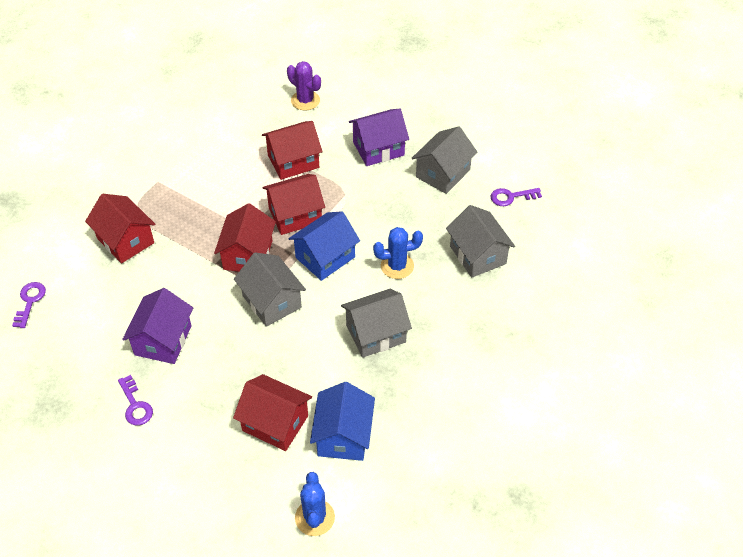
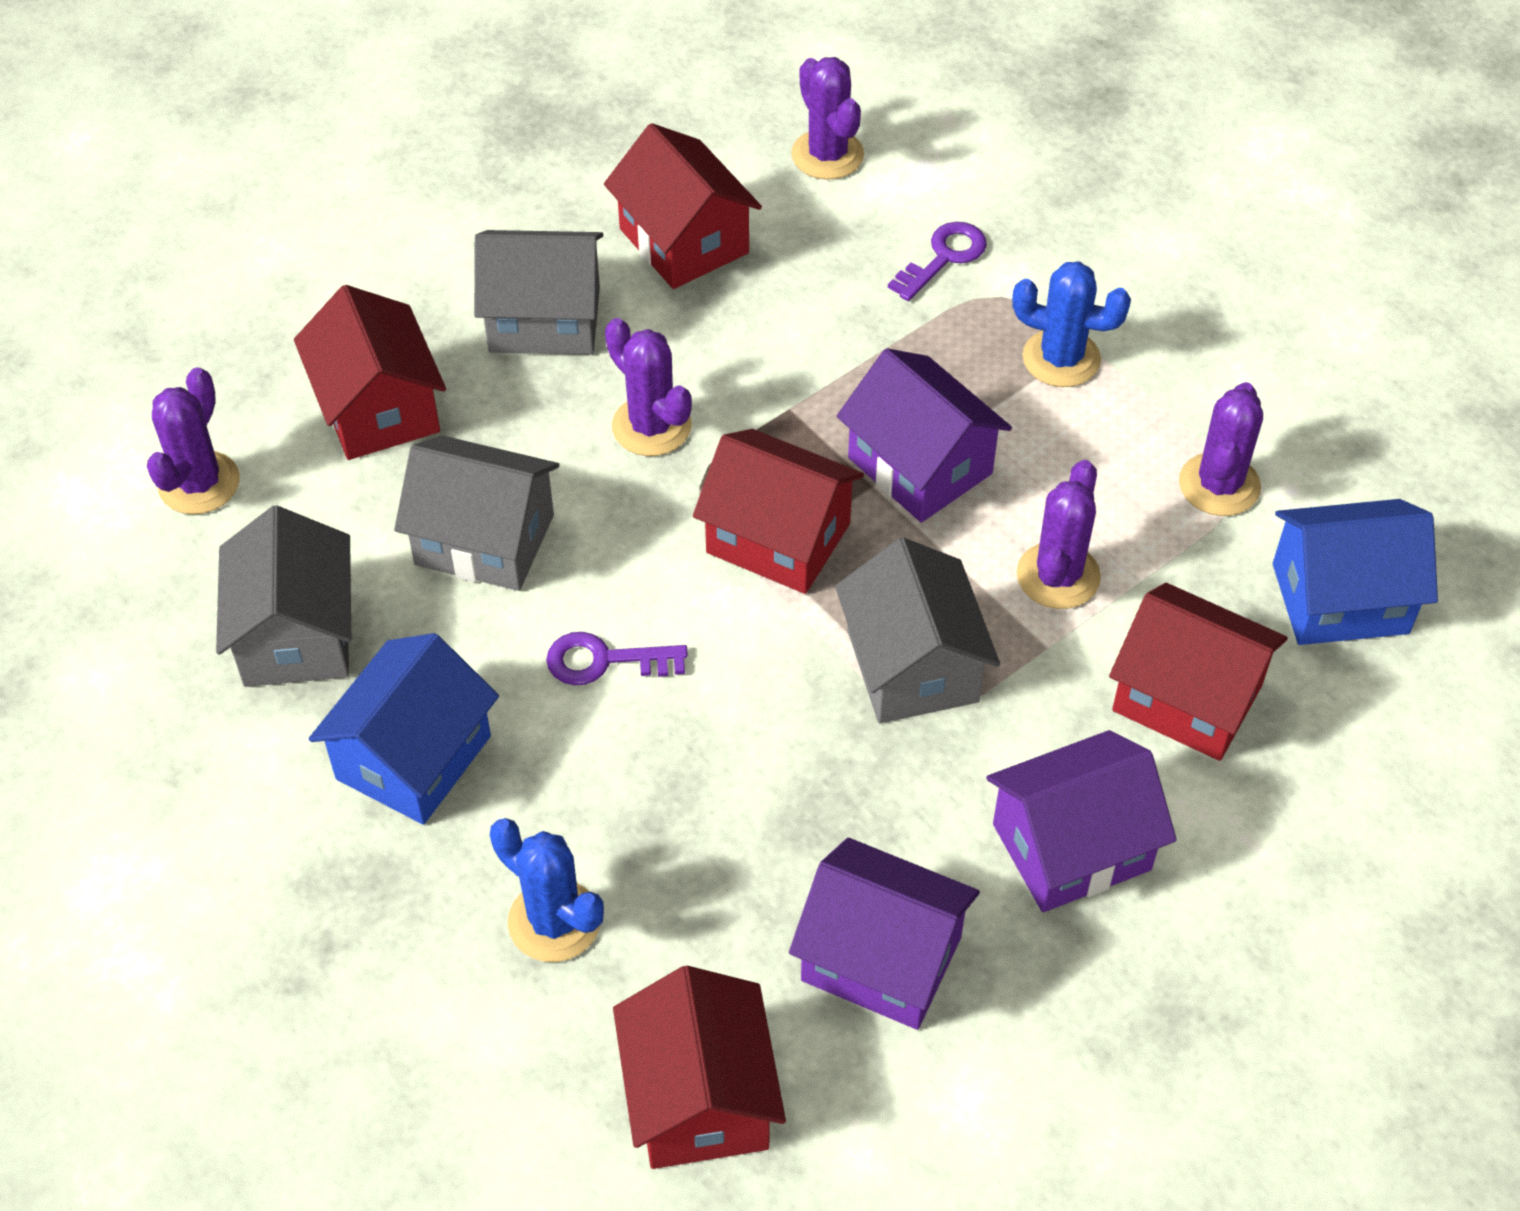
purple cactus: 1 -> 5
purple house: 2 -> 3
purple key: 3 -> 2

